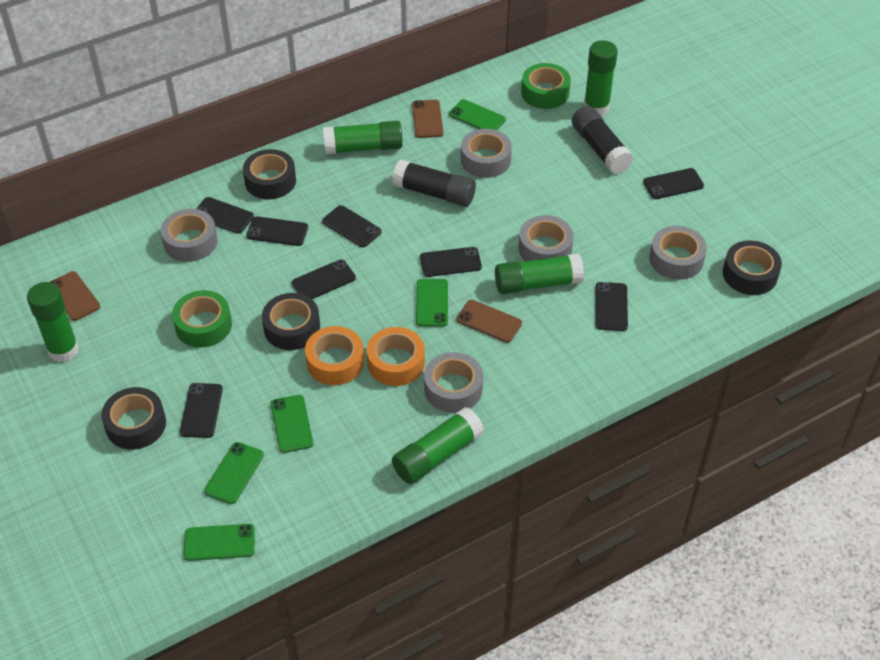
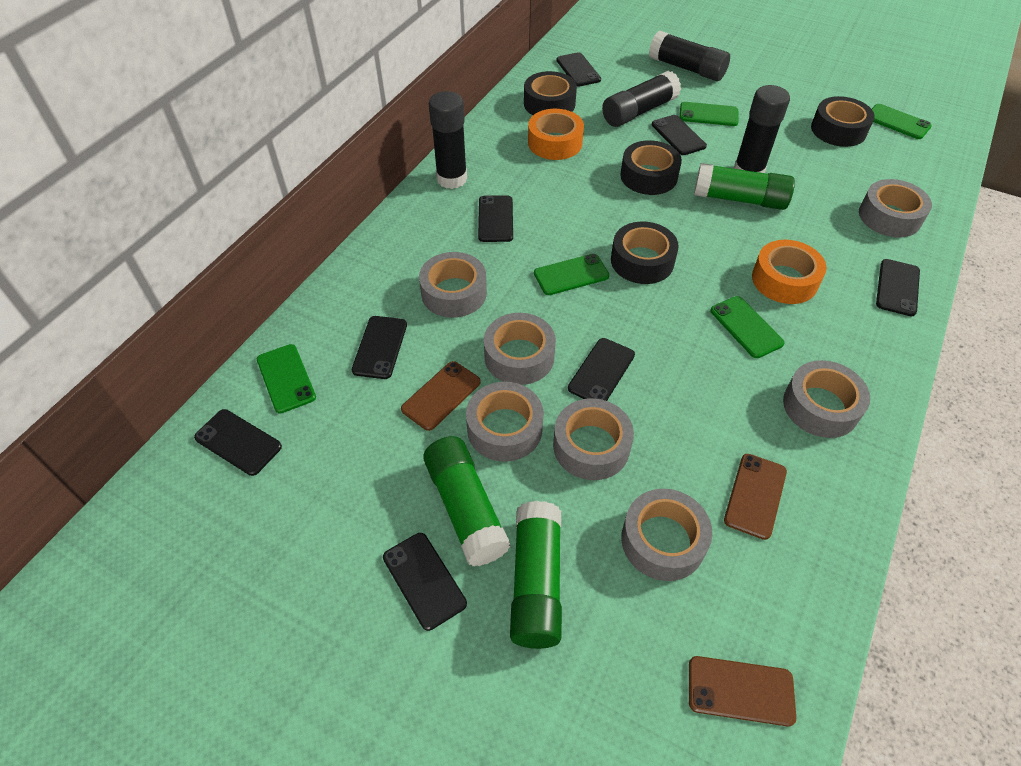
black glue stick: 2 -> 4
green glue stick: 5 -> 3
green tape: 2 -> 0
grey tape: 5 -> 7

